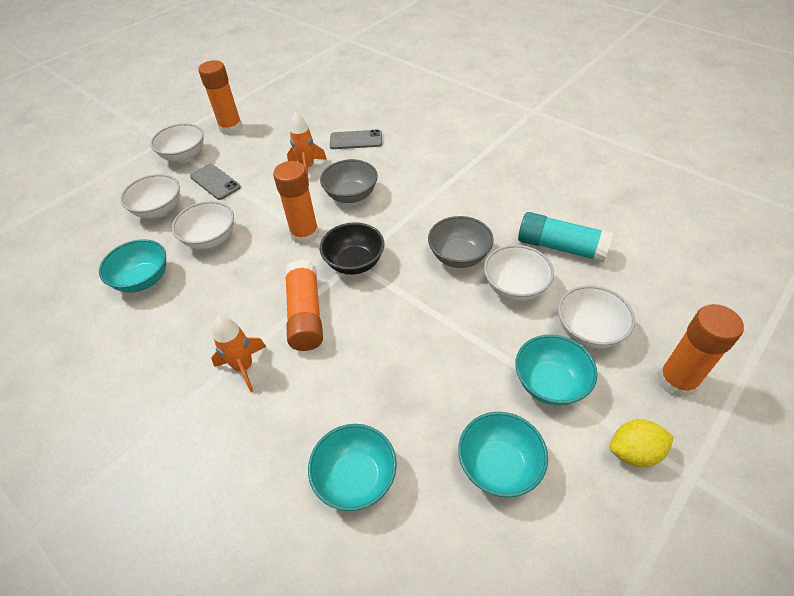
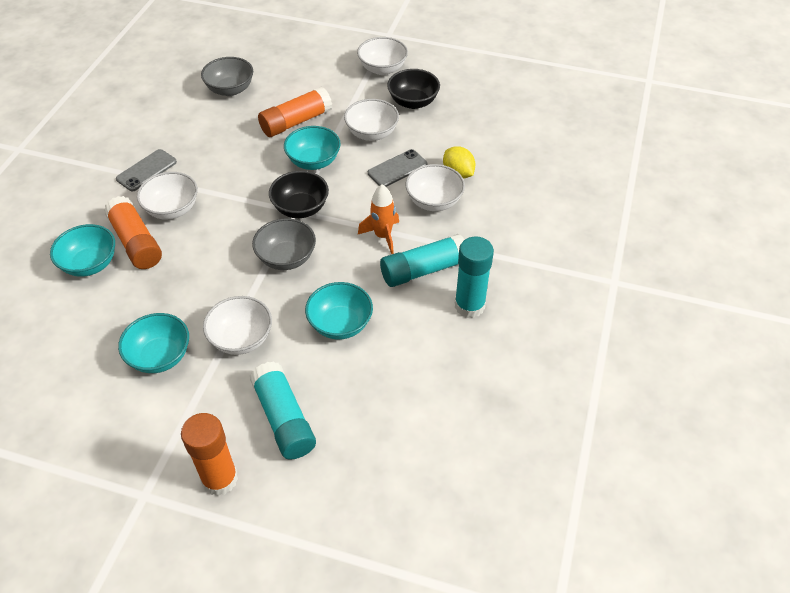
black bowl: 1 -> 2
orange glue stick: 4 -> 3
orange rocket: 2 -> 1
turquoise glue stick: 1 -> 3

